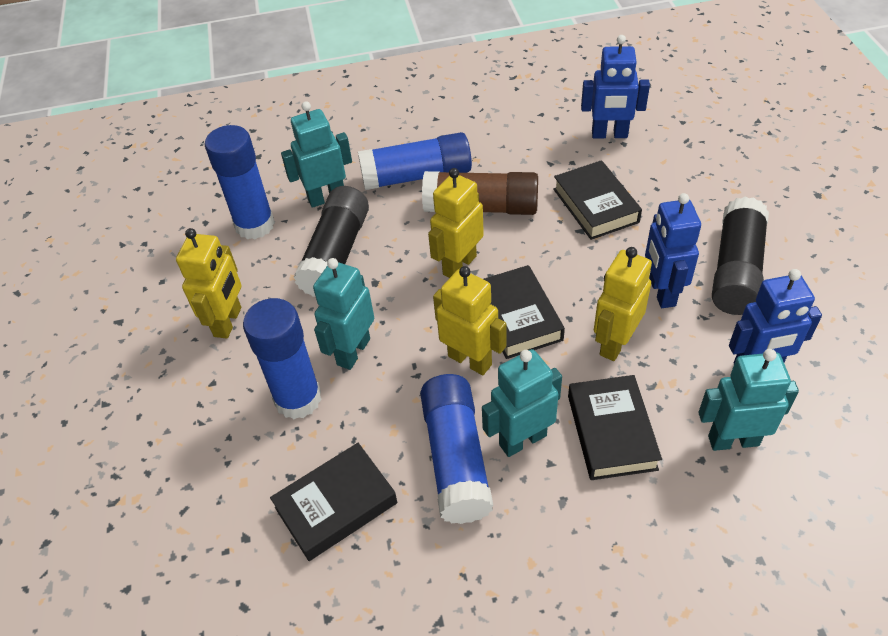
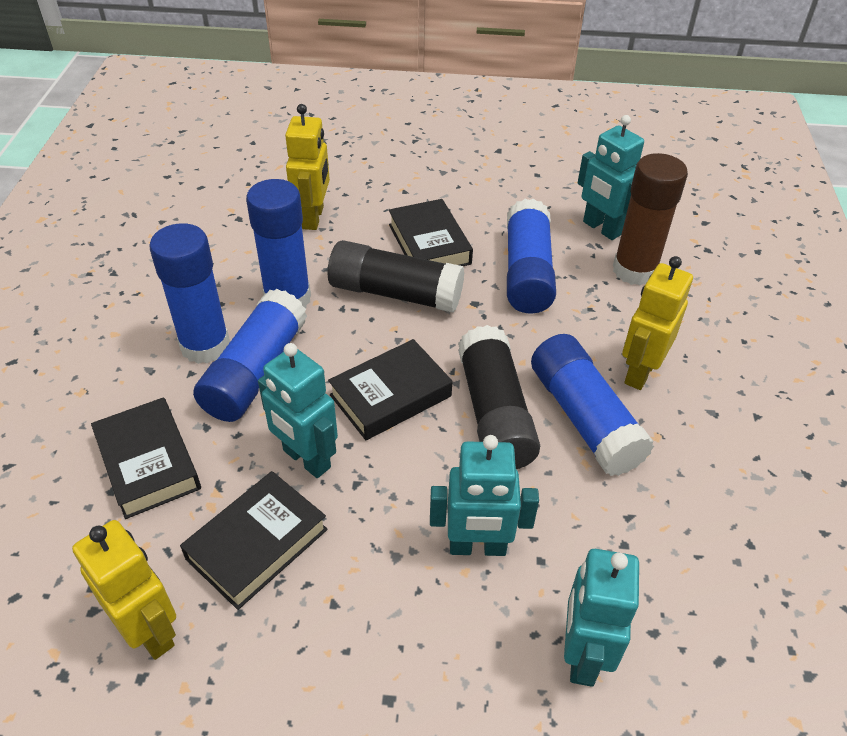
blue glue stick: 4 -> 5
blue robot: 3 -> 0
yellow robot: 4 -> 3

